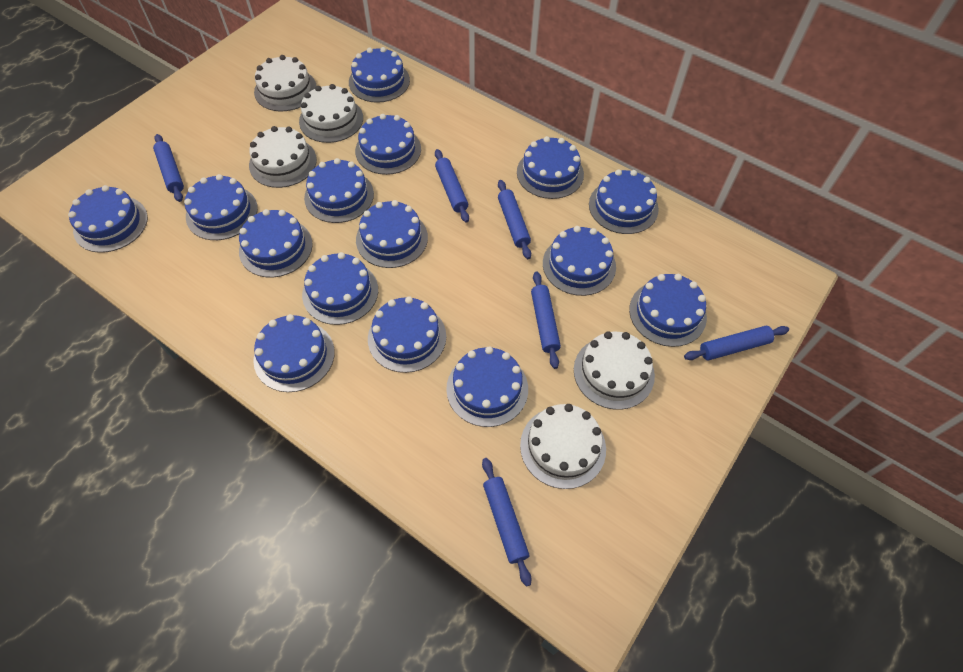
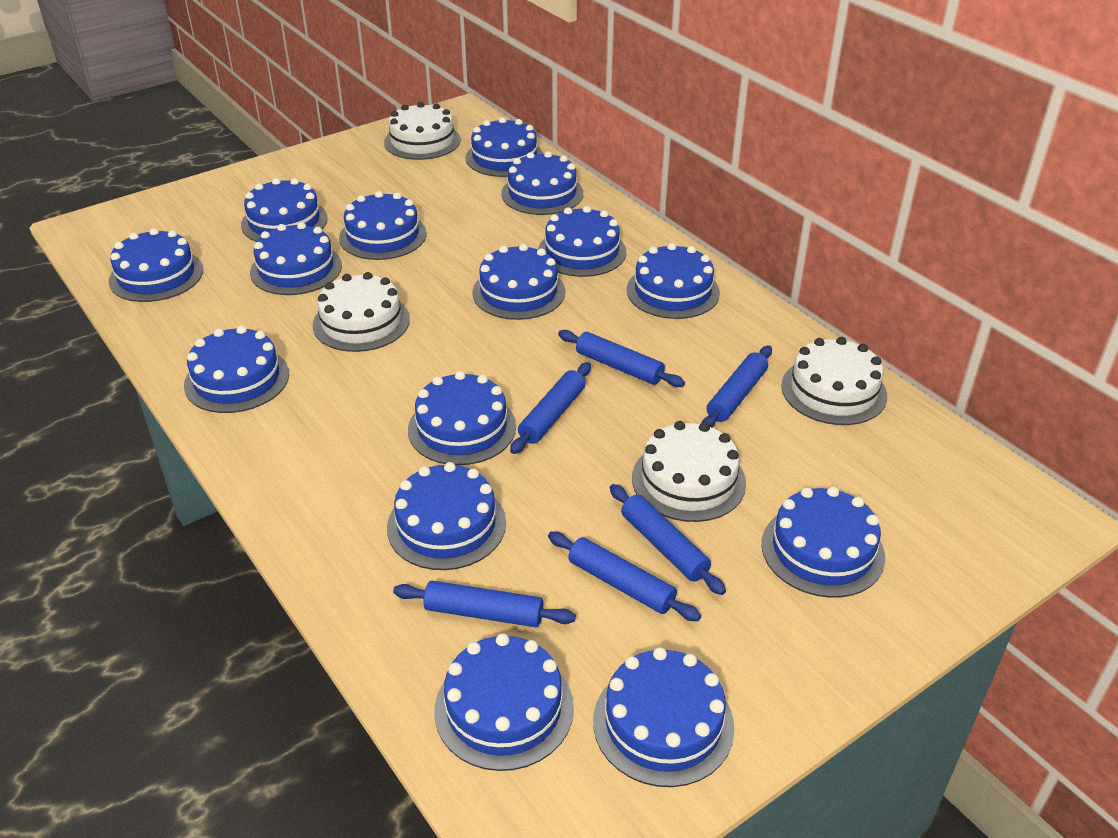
white cake: 5 -> 4

